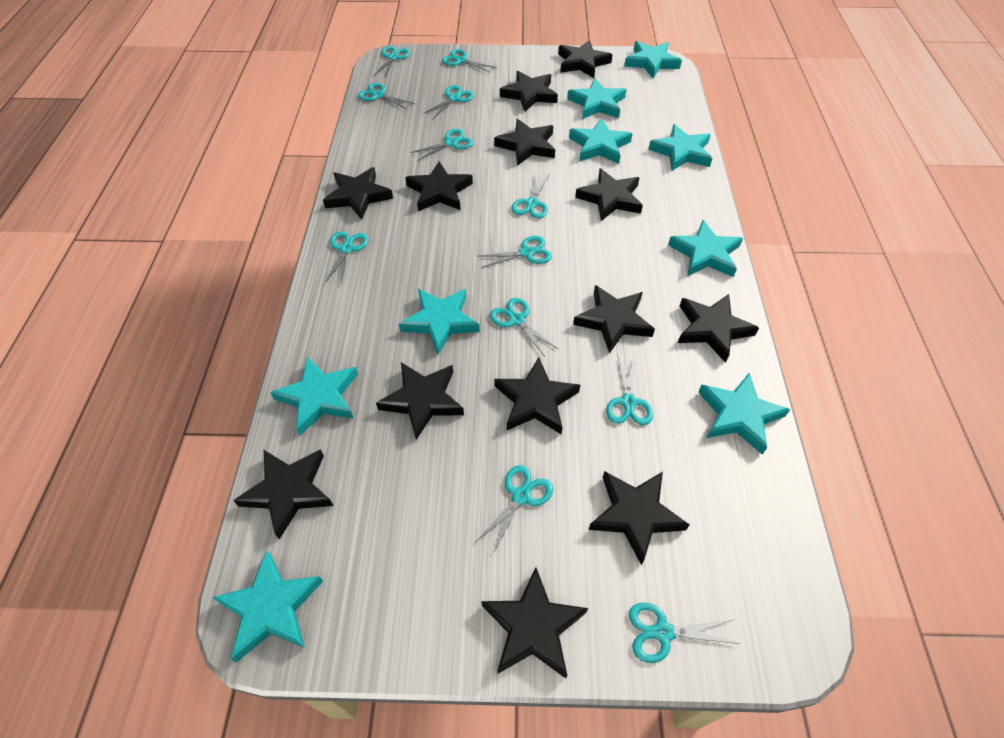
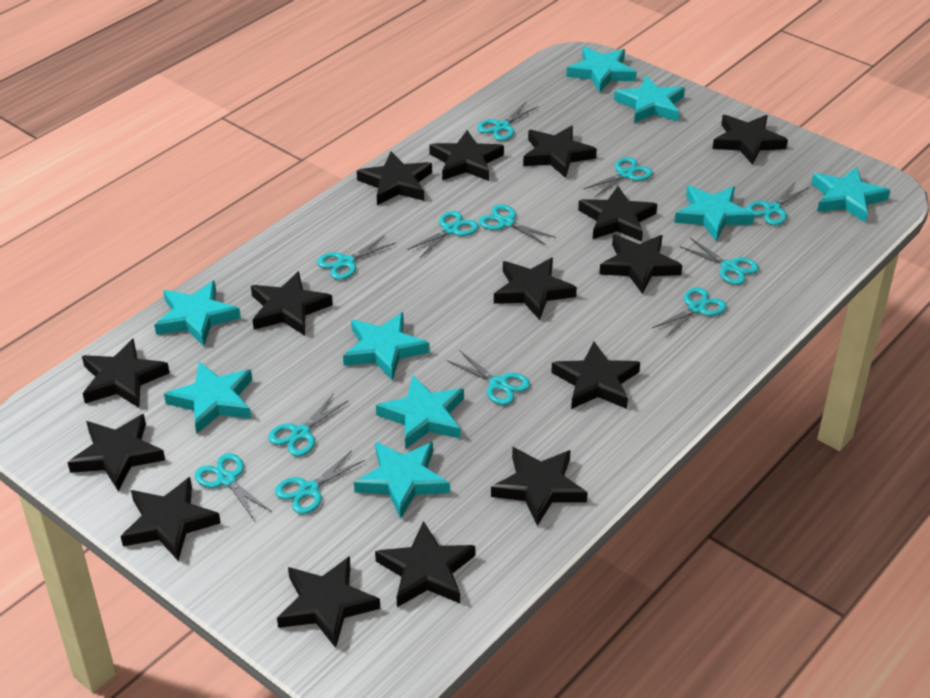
black star: 13 -> 15

